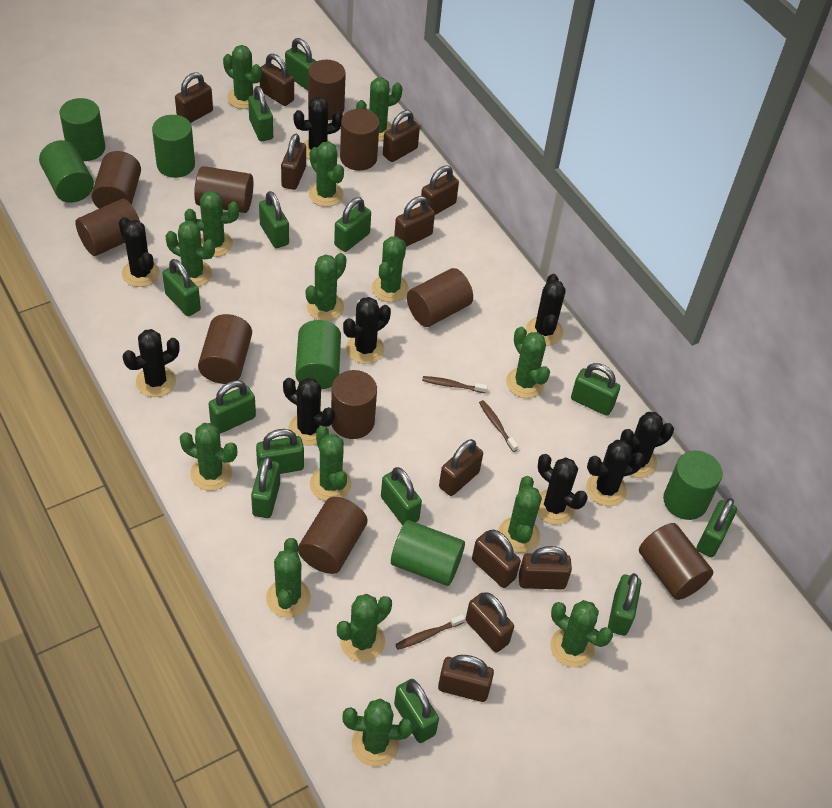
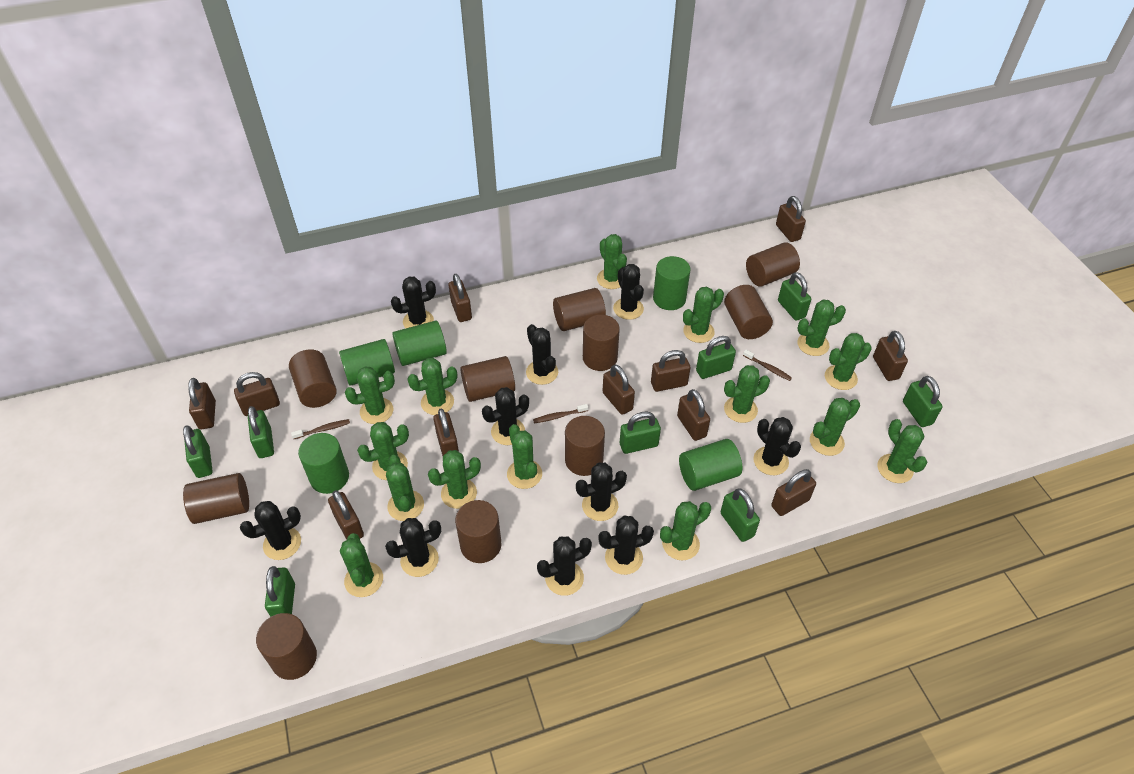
black cactus: 9 -> 10
green cylinder: 6 -> 5
green padlock: 13 -> 8

